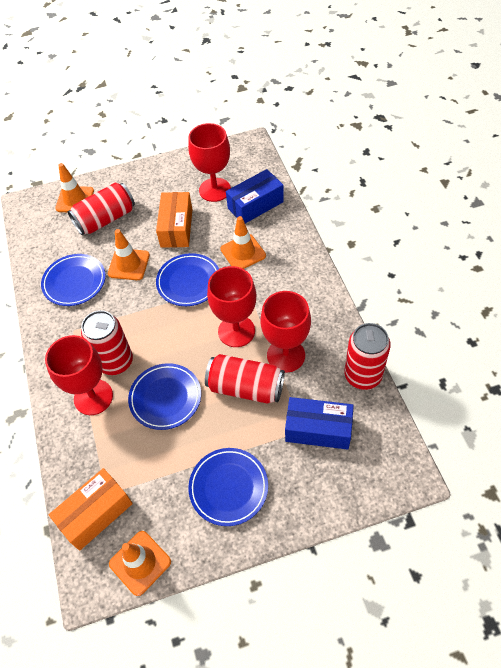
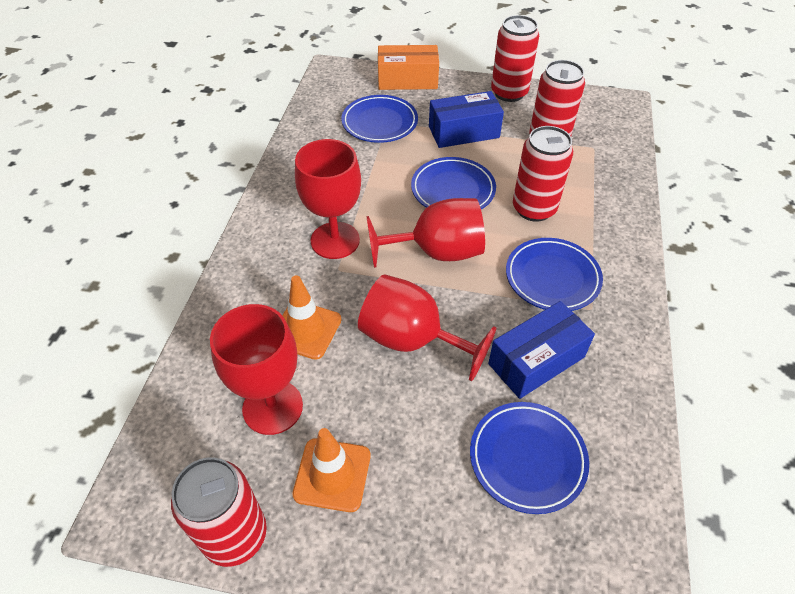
orange box: 2 -> 1
orange traffic cone: 4 -> 2

